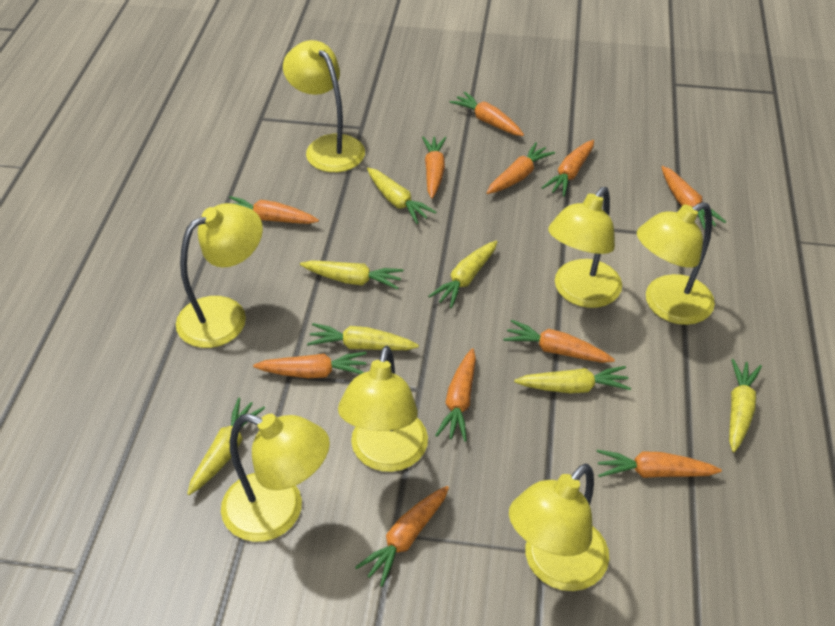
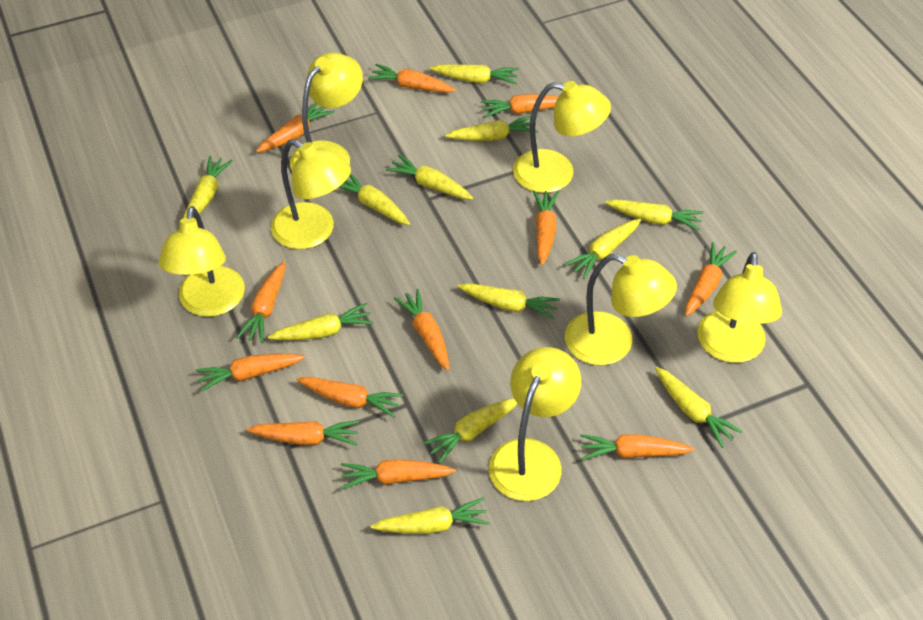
orange carrot: 11 -> 12
yellow carrot: 7 -> 12

